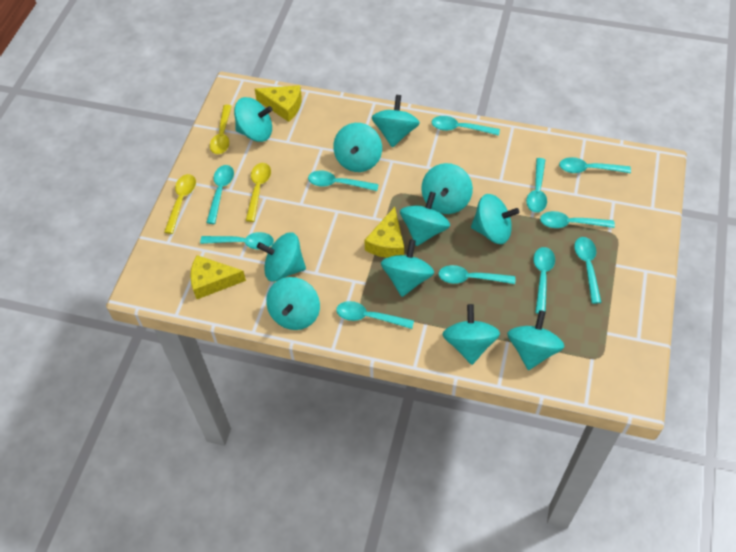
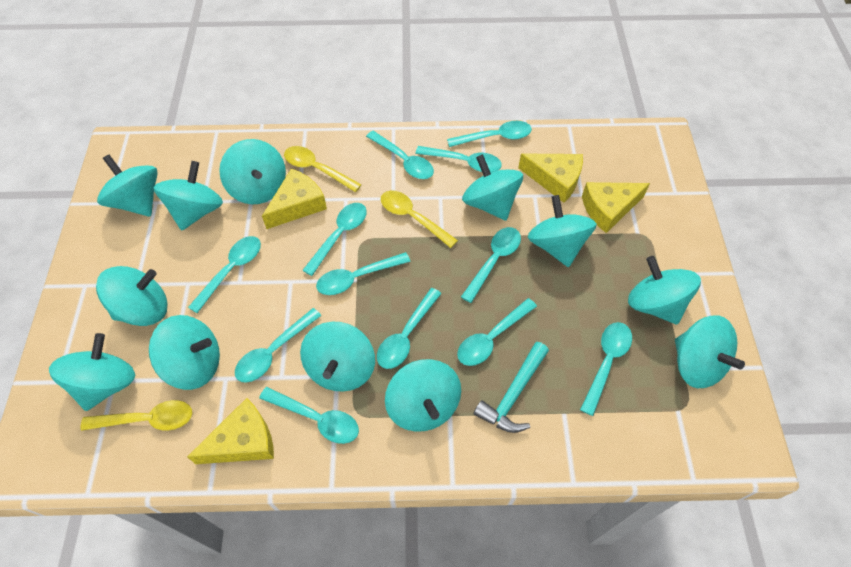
turquoise hammer: 0 -> 1
turquoise spinning top: 11 -> 12
turquoise spoon: 11 -> 12
yellow cheese: 3 -> 4

